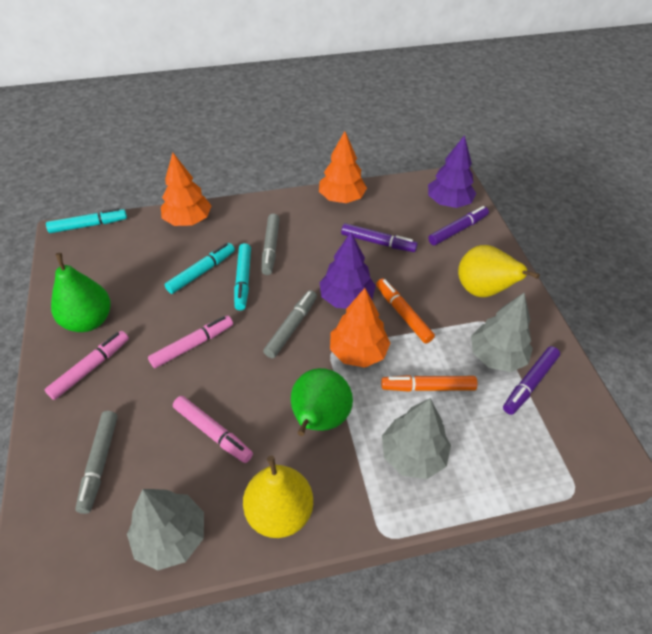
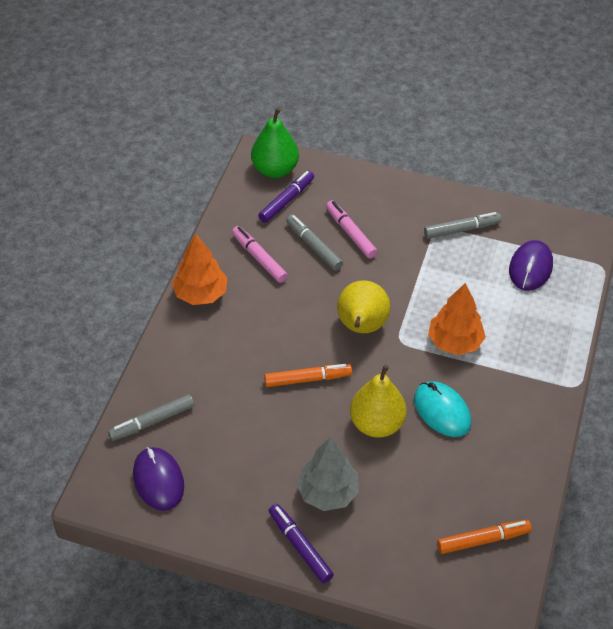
green pear: 2 -> 1
grey tree: 3 -> 1
orange tree: 3 -> 2
pink marker: 3 -> 2
purple marker: 3 -> 2
purple mouse: 0 -> 2
purple tree: 2 -> 0
turquoise marker: 3 -> 0
turquoise mouse: 0 -> 1

